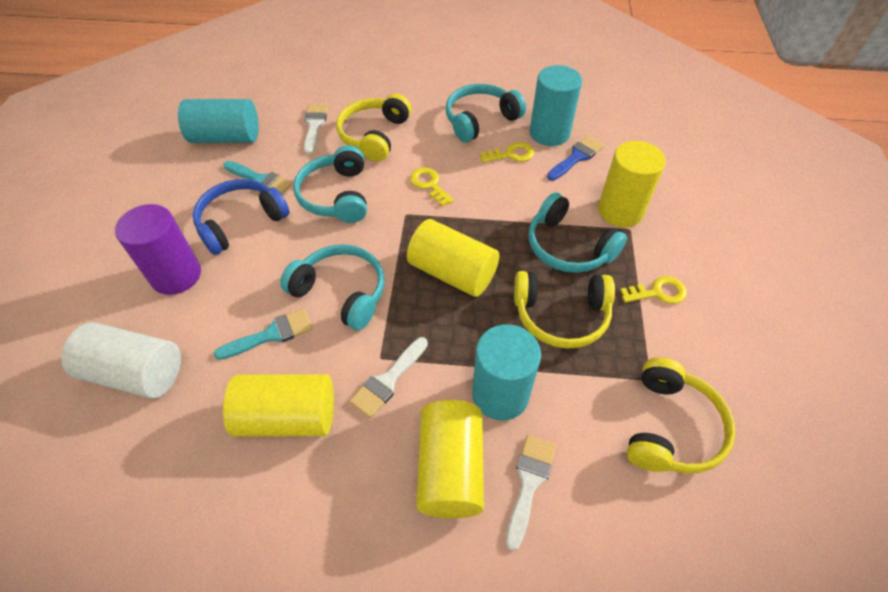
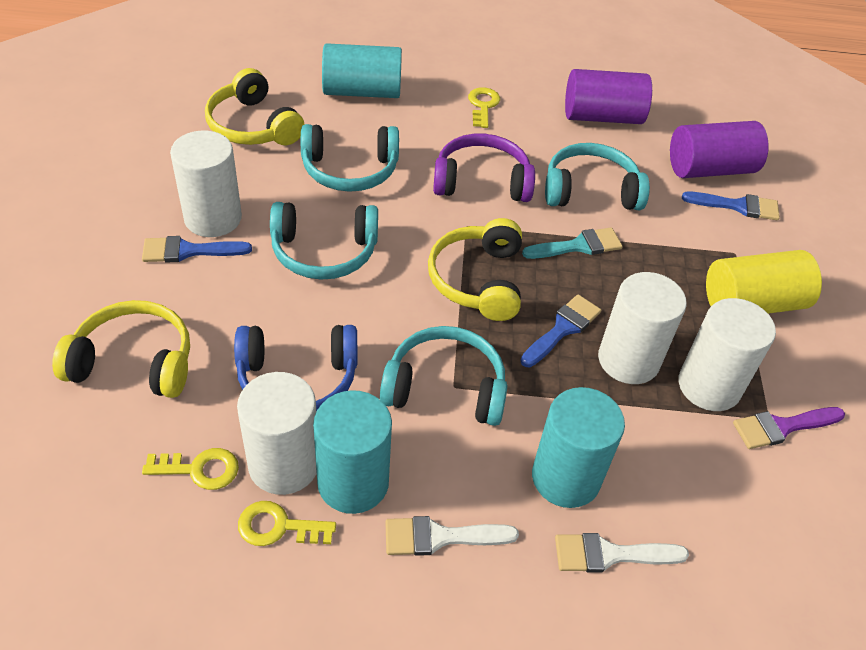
blue brush: 1 -> 3
purple brush: 0 -> 1
purple cylinder: 1 -> 2
purple headphones: 0 -> 1
turquoise brush: 2 -> 1
white brush: 3 -> 2
white cylinder: 1 -> 4
yellow cylinder: 4 -> 1

